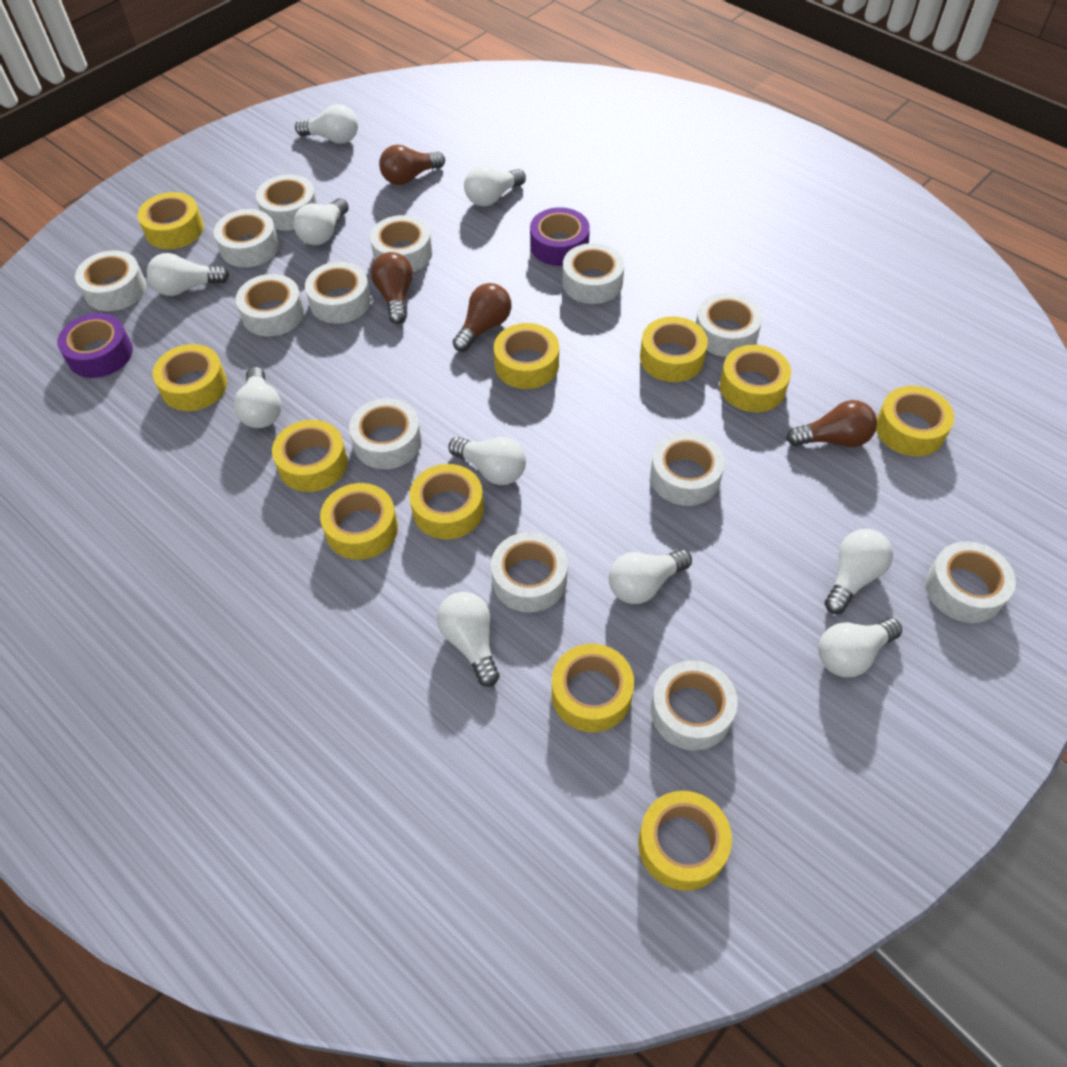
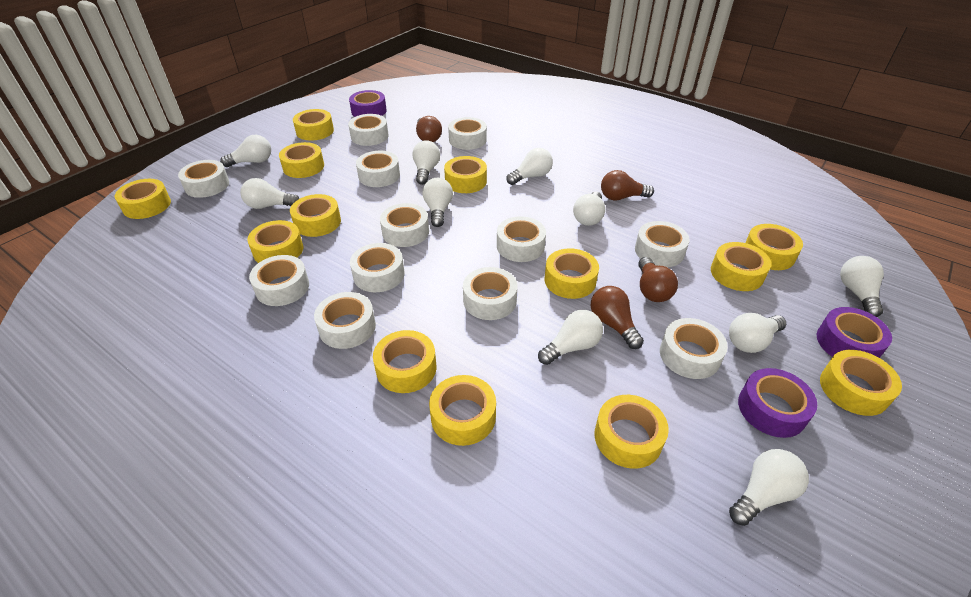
purple tape: 2 -> 3
white tape: 13 -> 12
yellow tape: 11 -> 13

